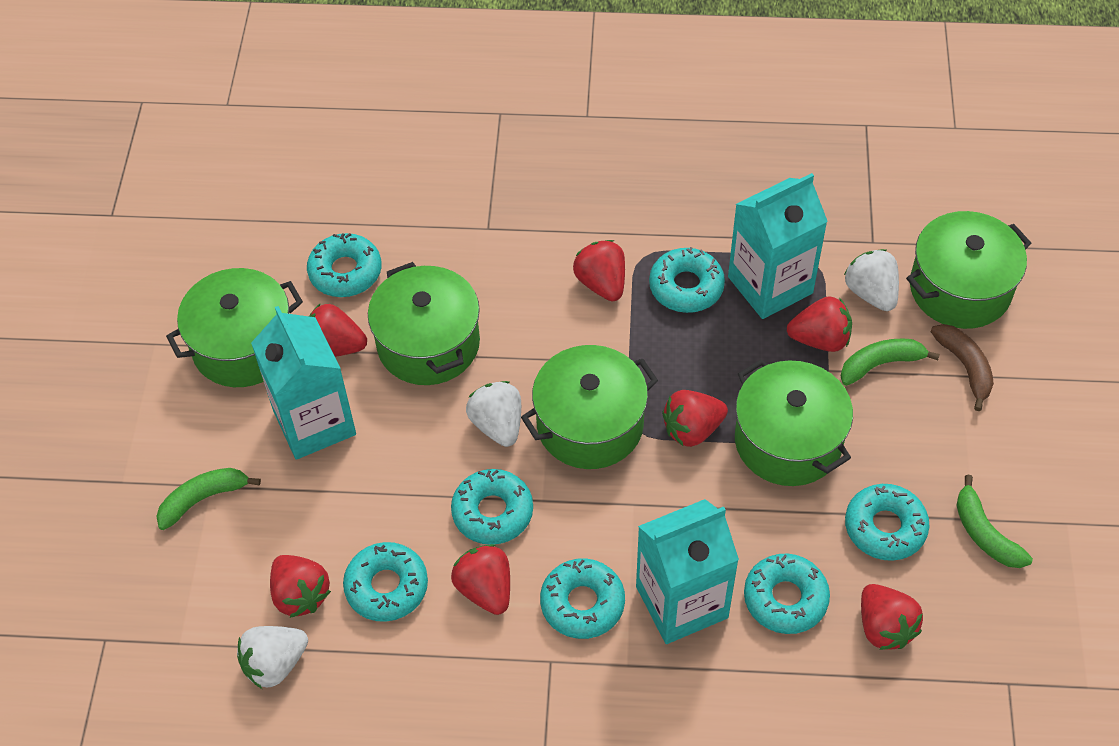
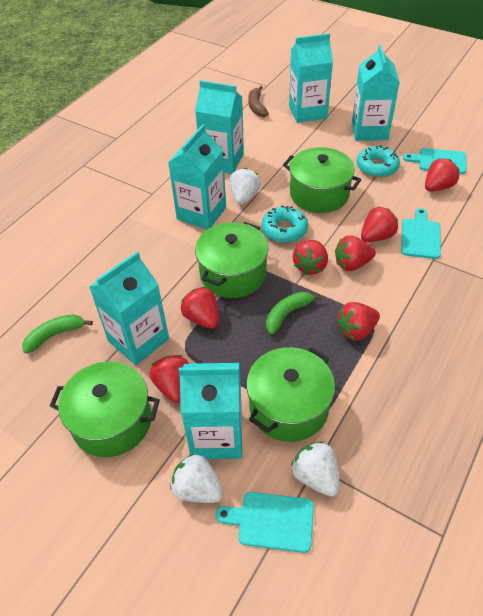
green banana: 3 -> 2
green pot: 5 -> 4
turquoise carton: 3 -> 6
turquoise cutting board: 0 -> 3
turquoise donut: 7 -> 2

